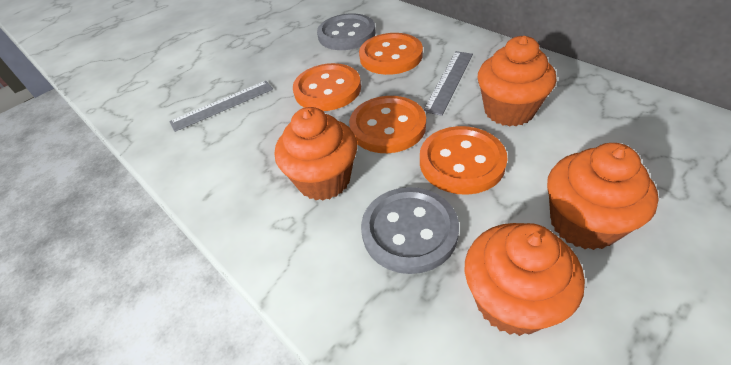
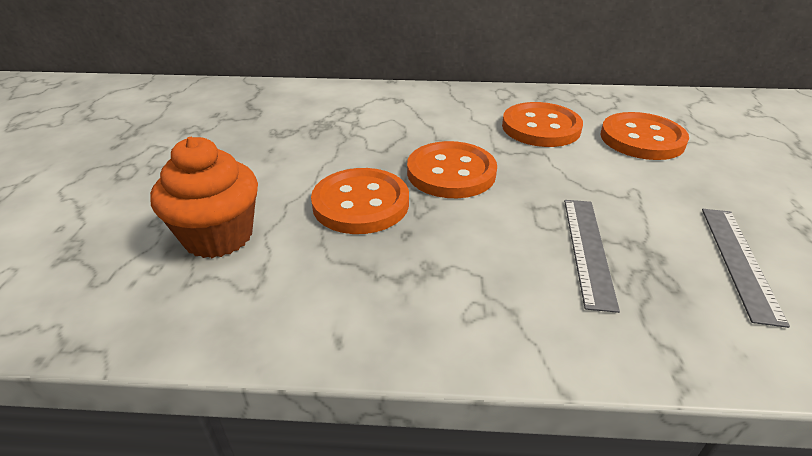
grey button: 2 -> 0
orange cupcake: 4 -> 1

